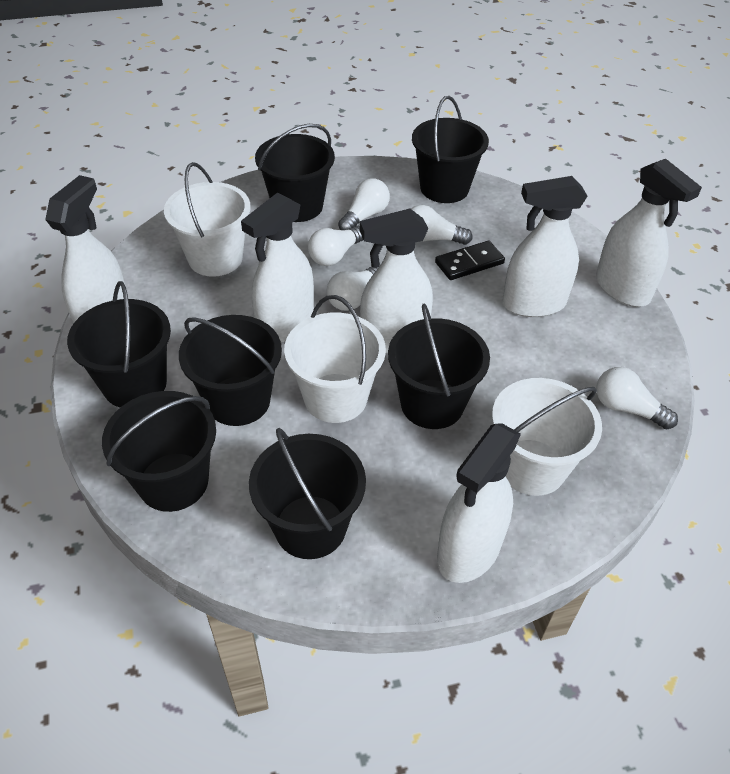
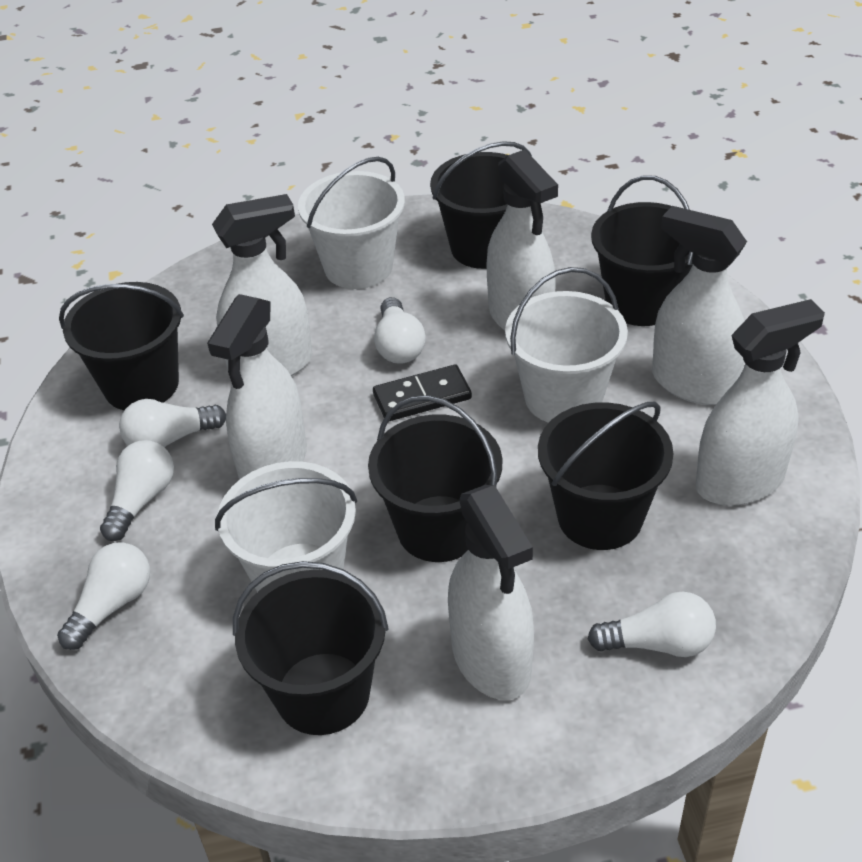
black bucket: 7 -> 6

